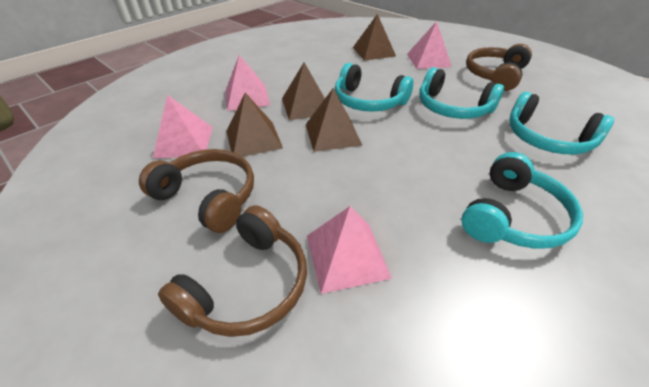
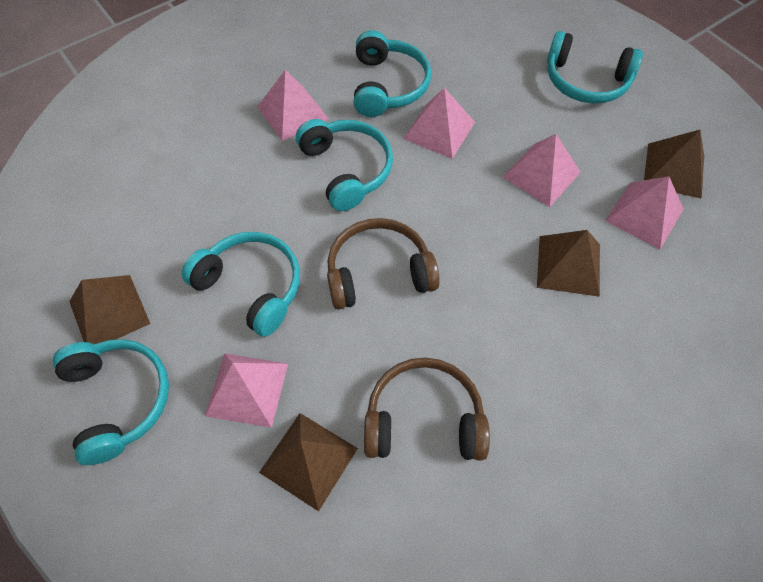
brown headphones: 3 -> 2
pink pyramid: 4 -> 5
turquoise headphones: 4 -> 5

